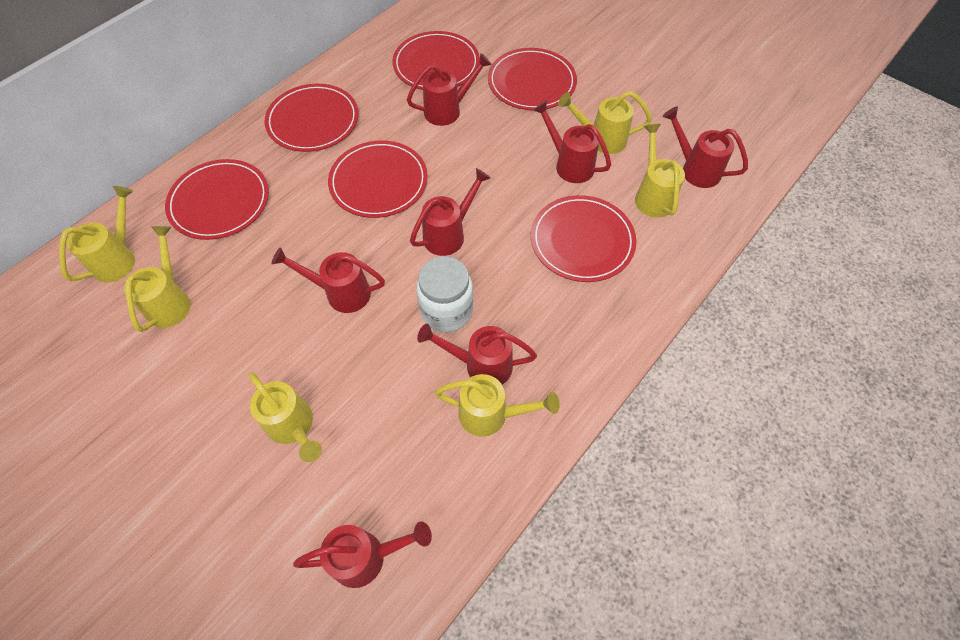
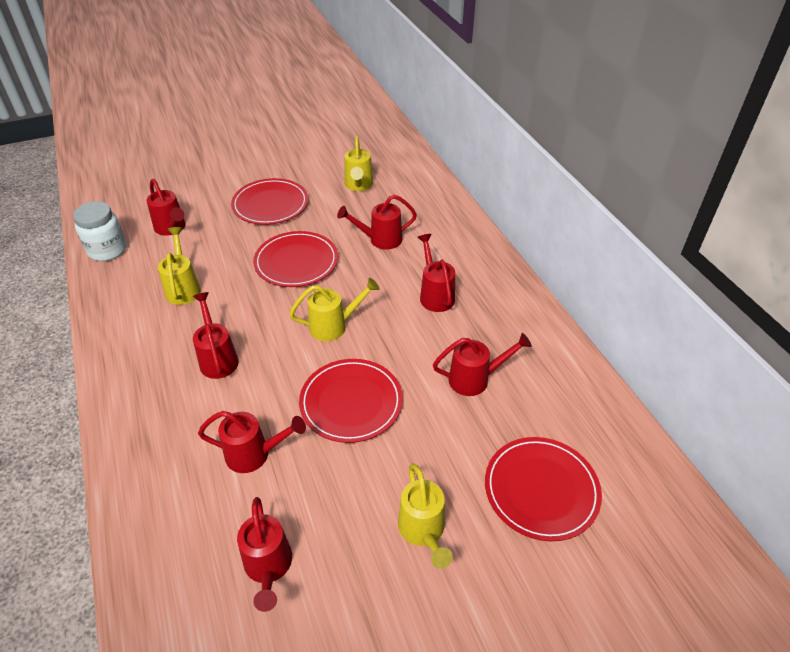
red plate: 6 -> 4
yellow watering can: 6 -> 4

